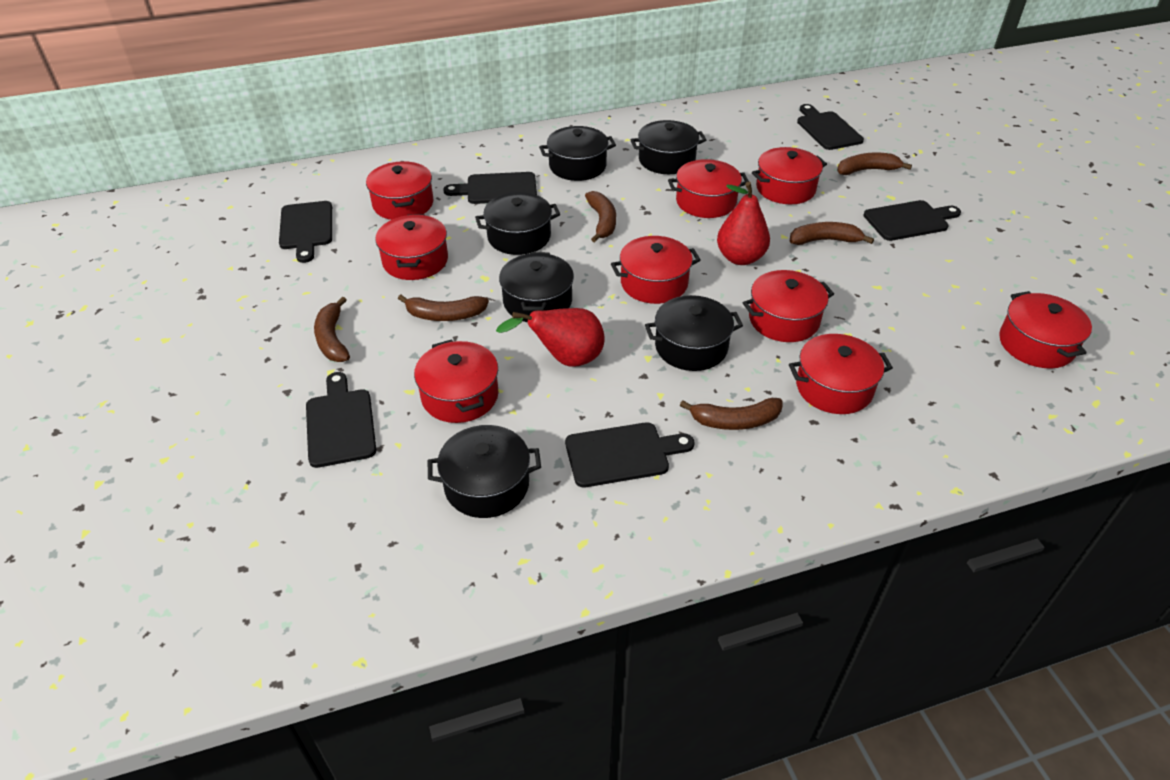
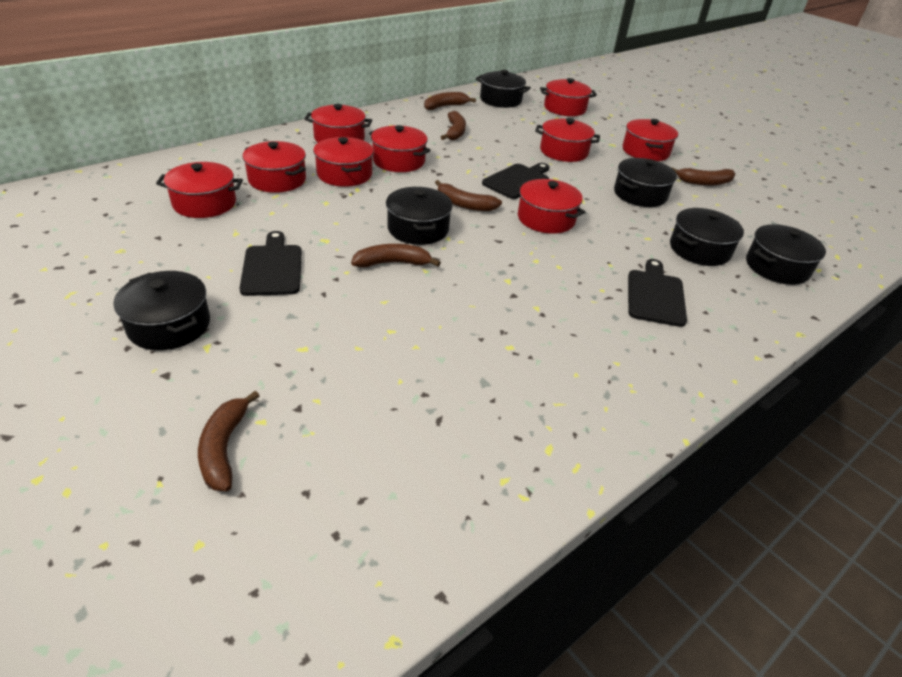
black cutting board: 6 -> 3
red pear: 2 -> 0

